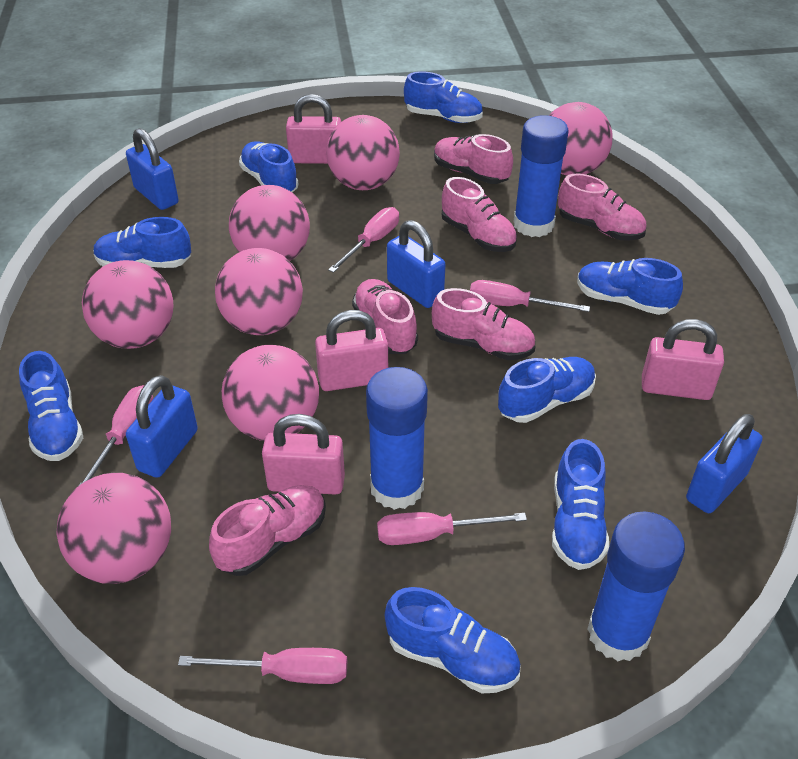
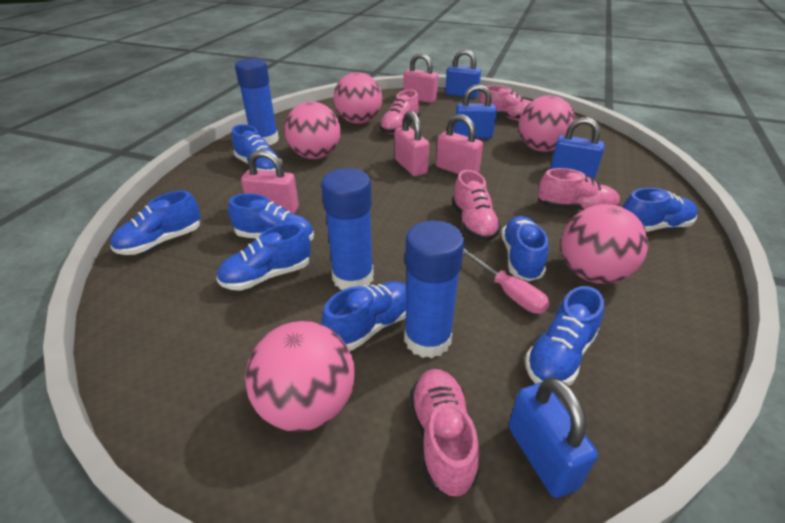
pink ball: 7 -> 5
pink screwdriver: 5 -> 1
pink shoe: 6 -> 5

